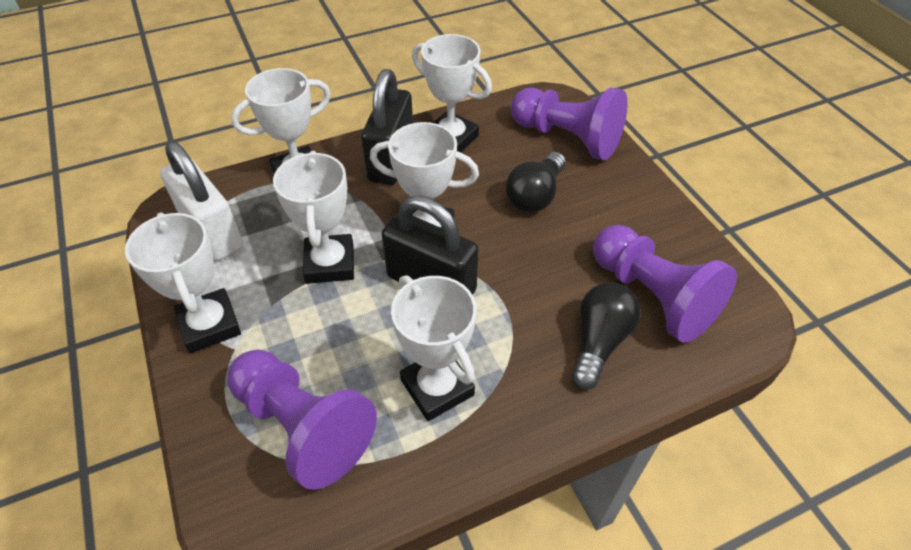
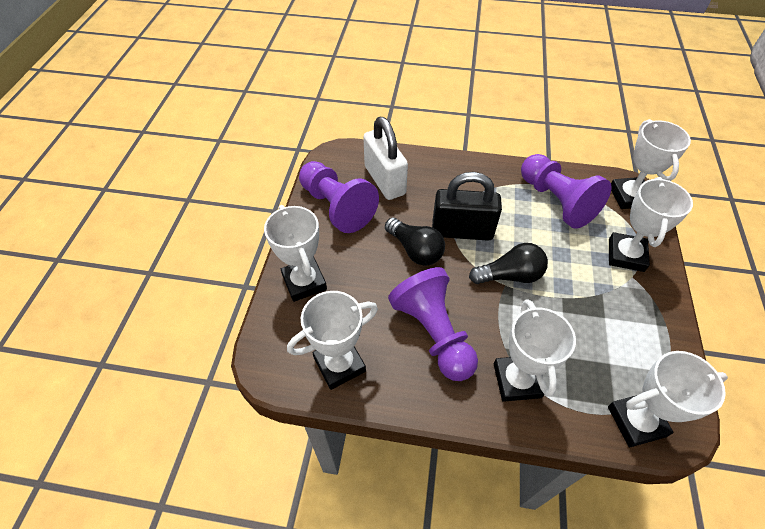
black padlock: 2 -> 1

